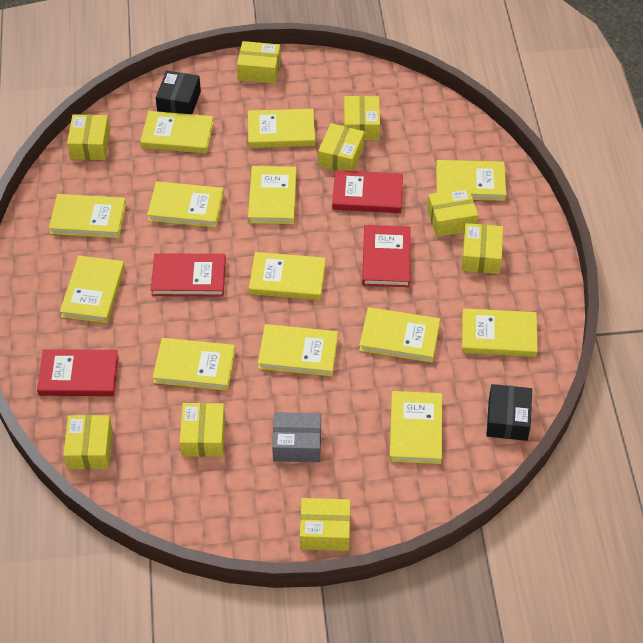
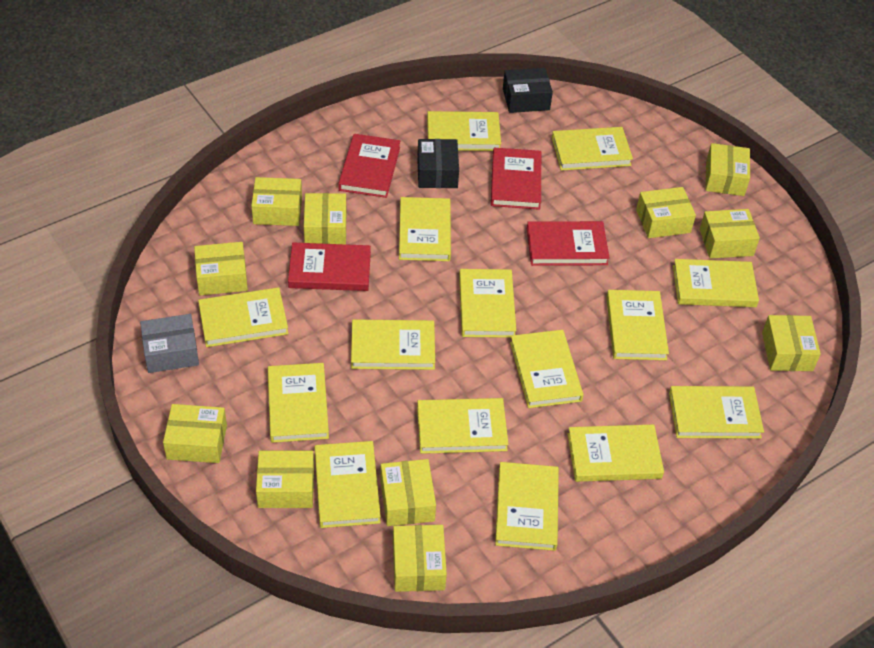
yellow book: 13 -> 15
yellow box: 9 -> 11

